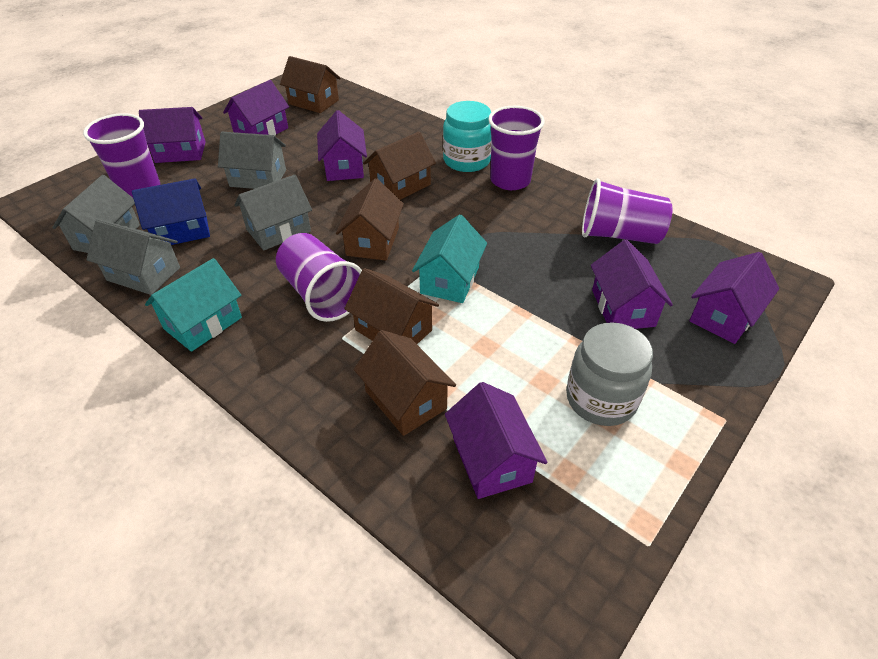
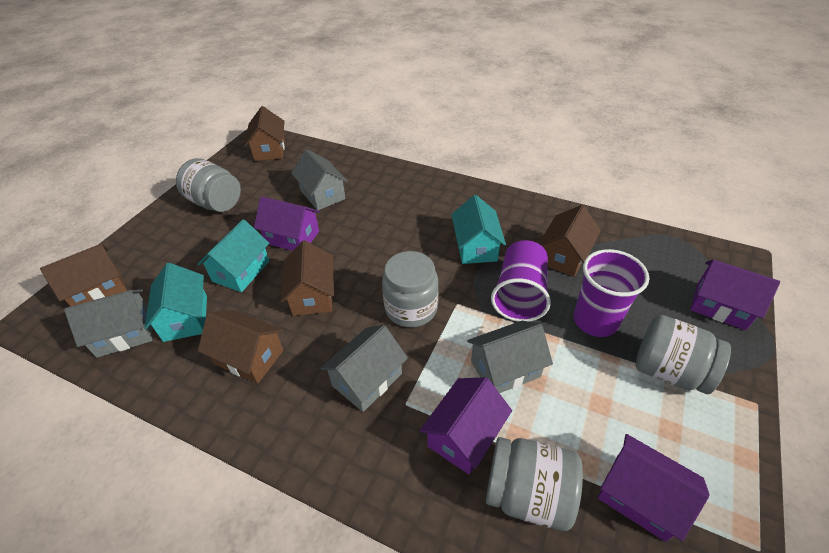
blue house: 1 -> 0
grey jar: 1 -> 4
purple cup: 4 -> 2
purple house: 6 -> 4
turquoise house: 2 -> 3
turquoise jar: 1 -> 0

